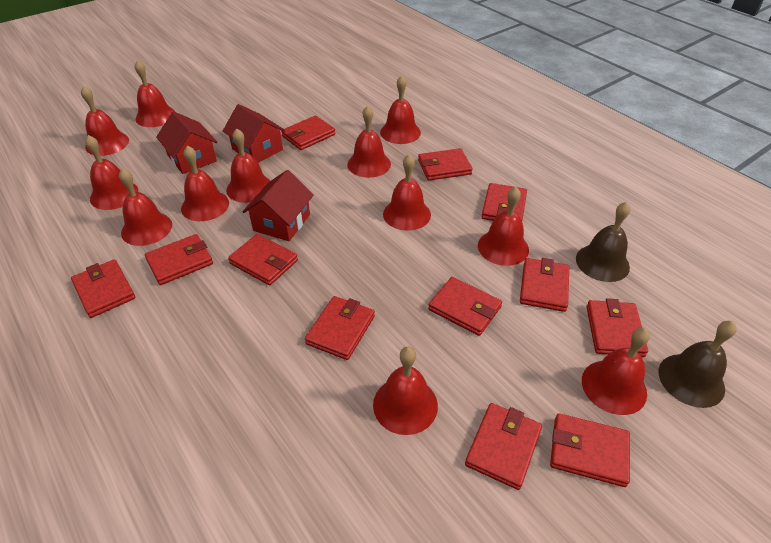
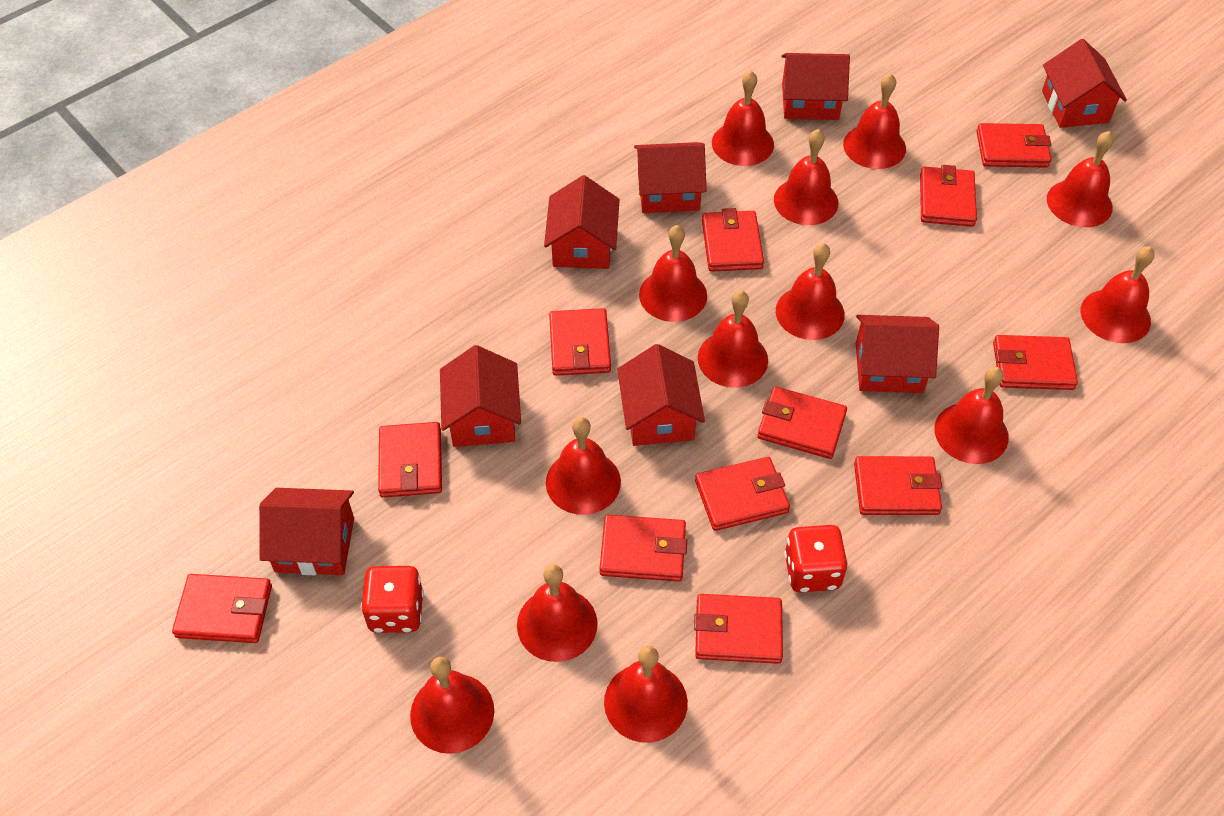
brown bell: 2 -> 0
red bell: 12 -> 13
red dice: 0 -> 2
red house: 3 -> 8

